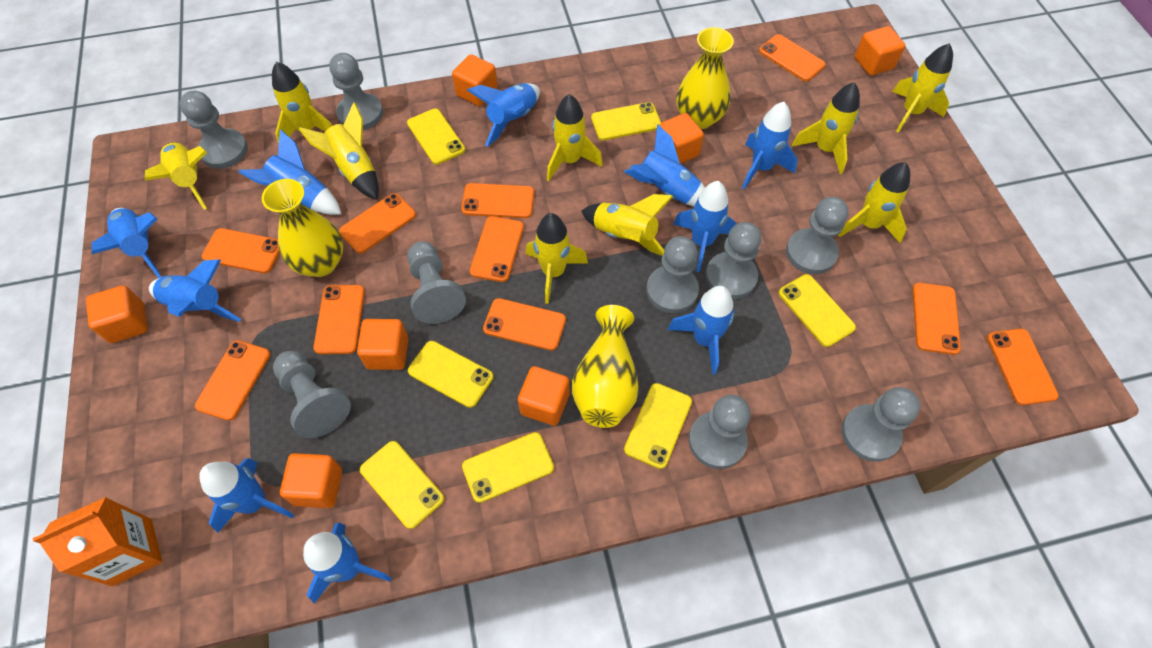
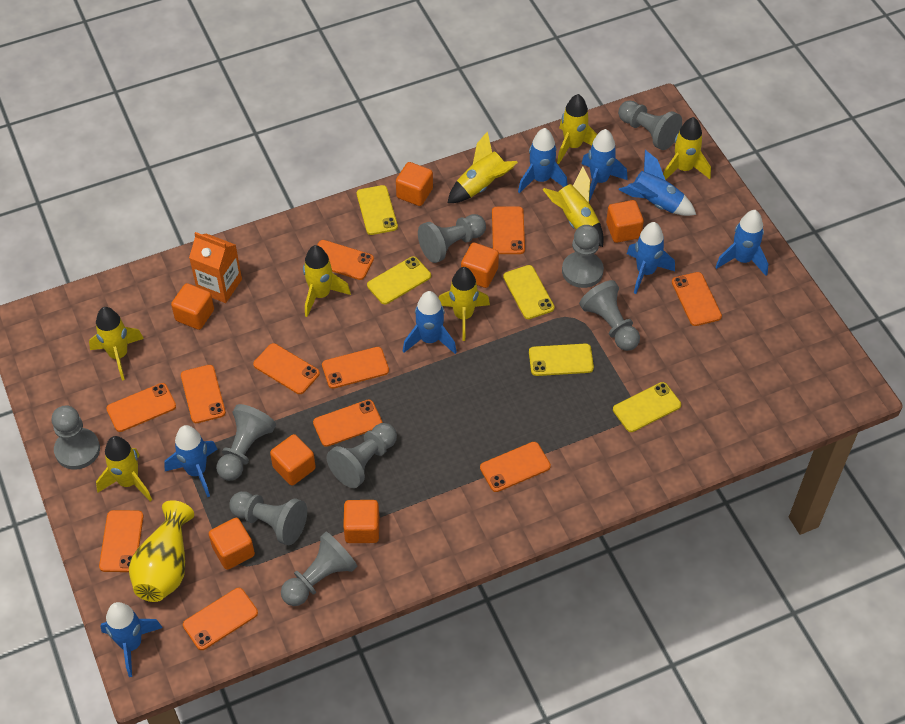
blue rocket: 10 -> 8
orange phone: 10 -> 11
yellow phone: 7 -> 5
yellow rocket: 9 -> 8
yellow vase: 3 -> 1

